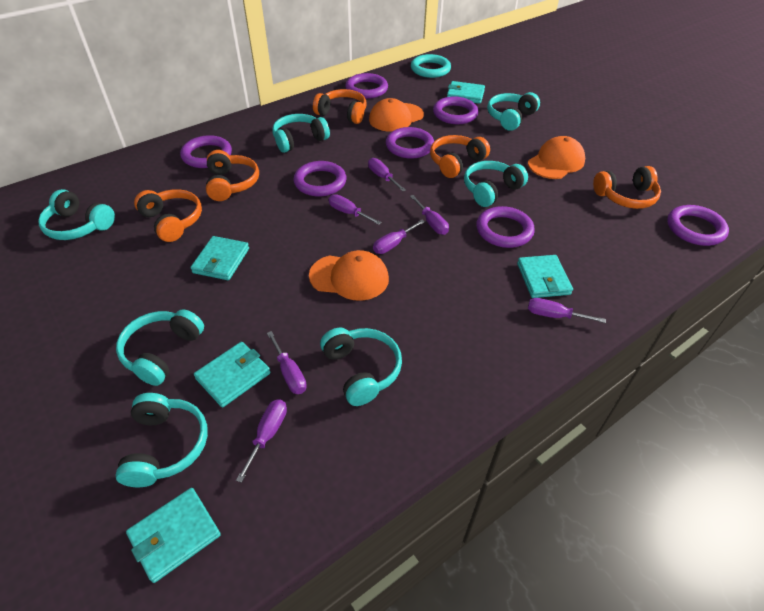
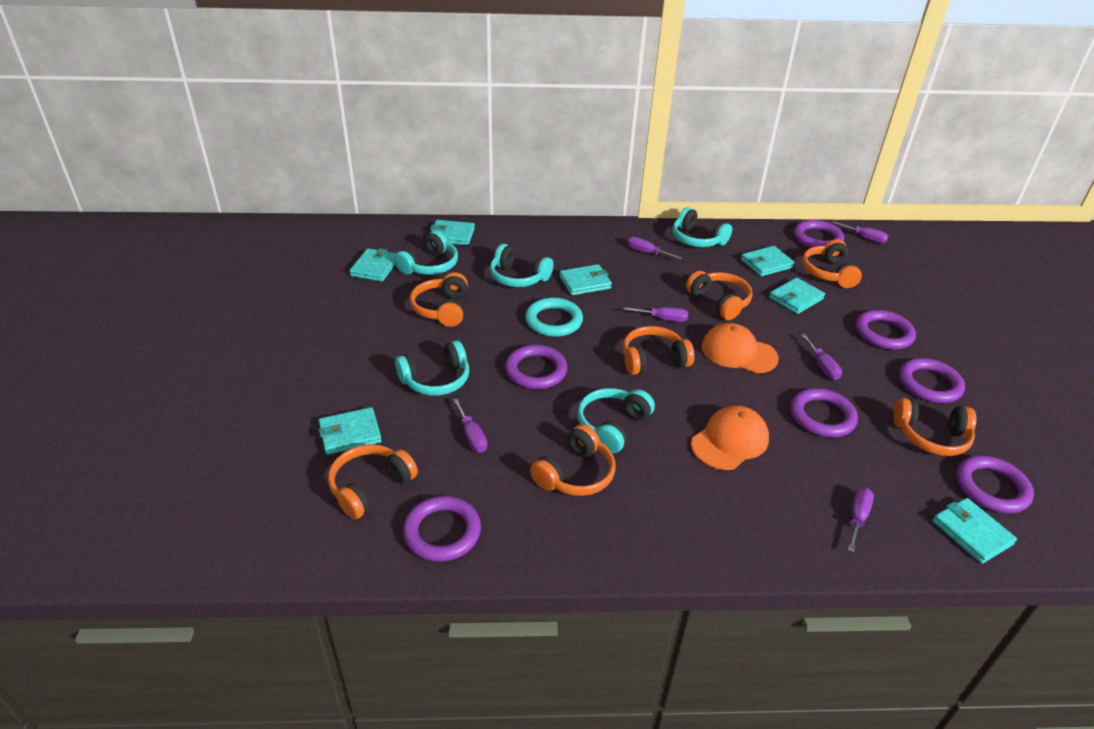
orange cap: 3 -> 2
orange headphones: 5 -> 7
purple screwdriver: 7 -> 6
turquoise headphones: 7 -> 5
turquoise wallet: 5 -> 7

